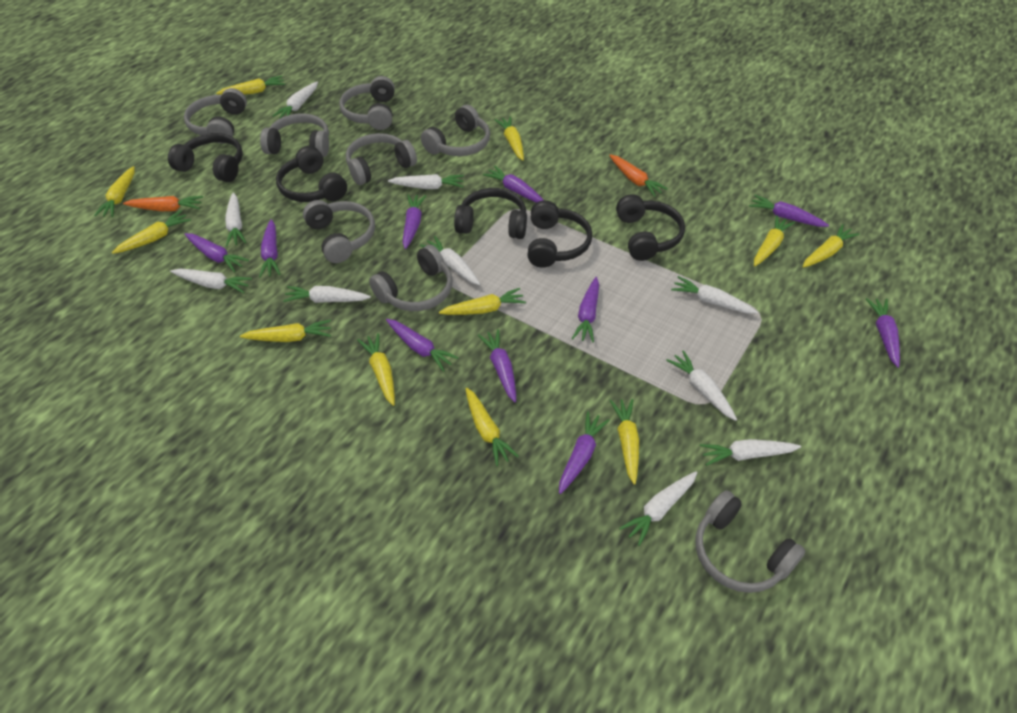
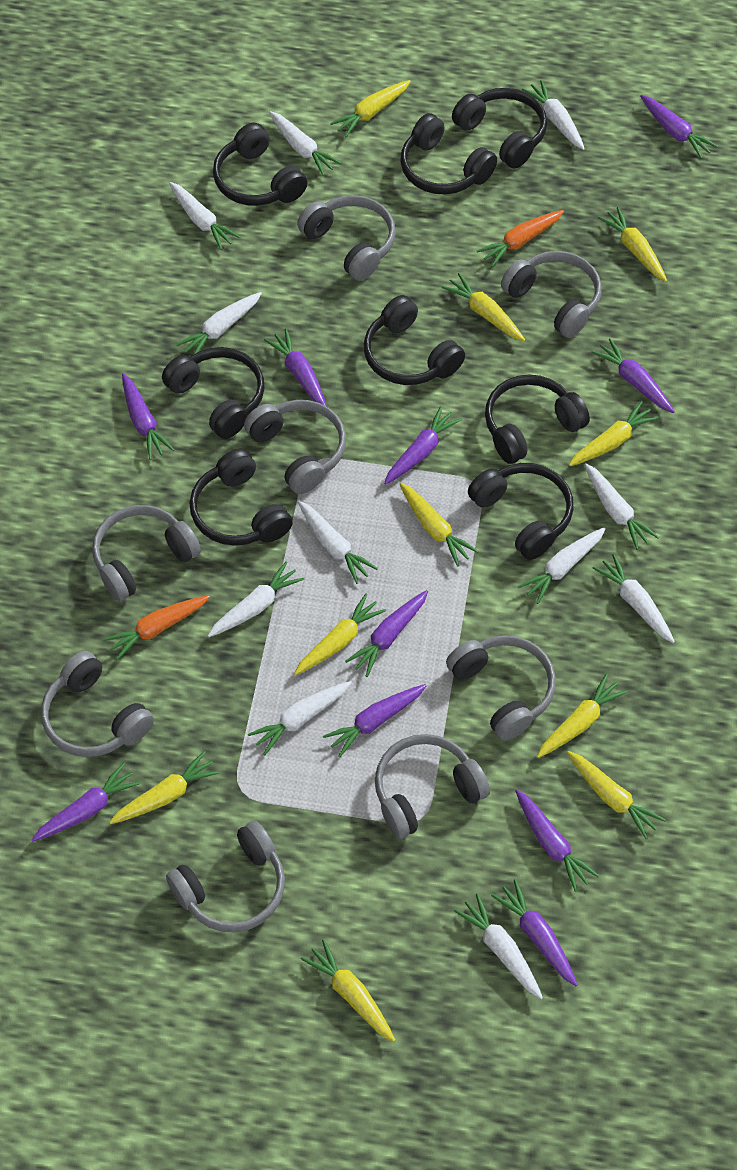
black headphones: 5 -> 8
white carrot: 10 -> 11
yellow carrot: 11 -> 10

